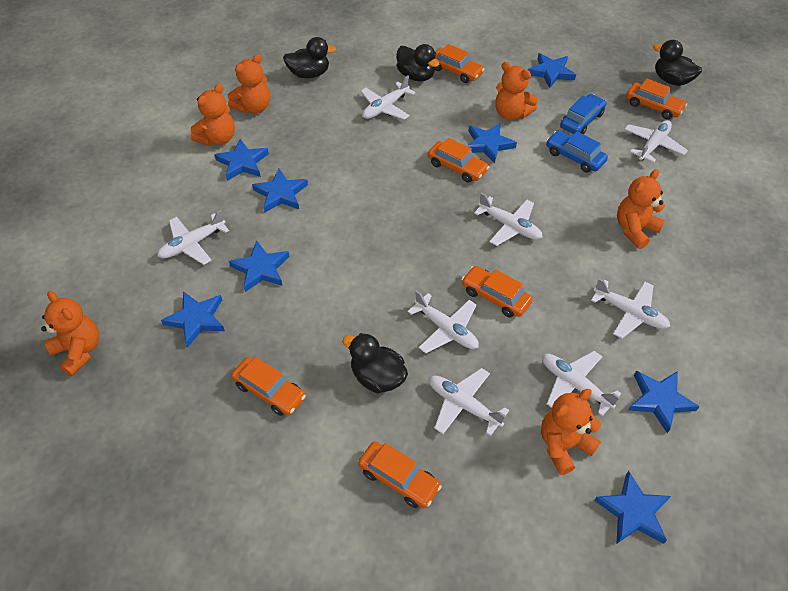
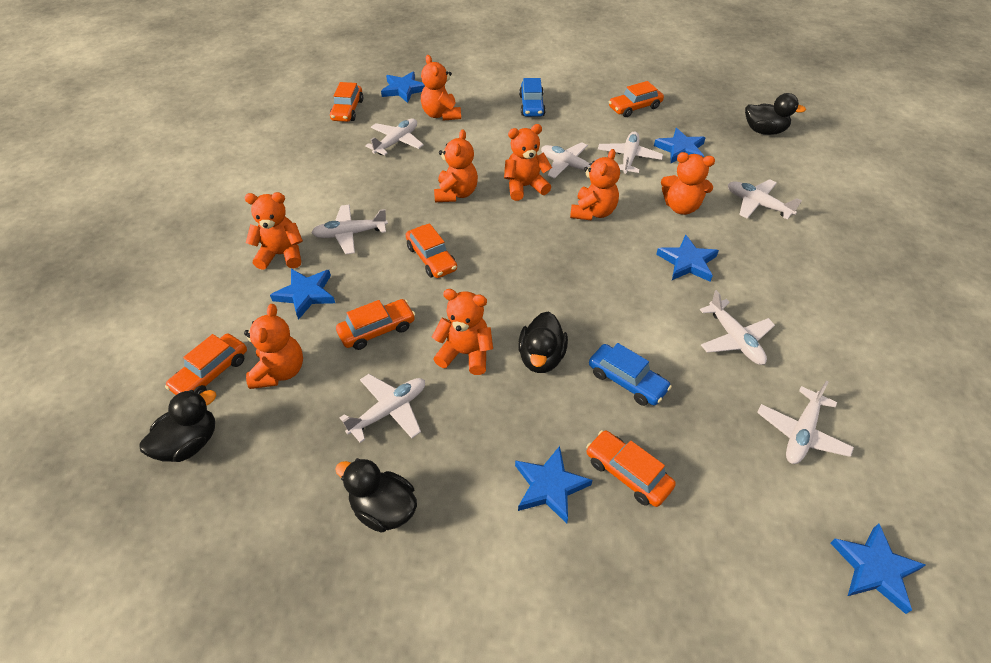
blue star: 8 -> 6
orange teddy bear: 6 -> 8

